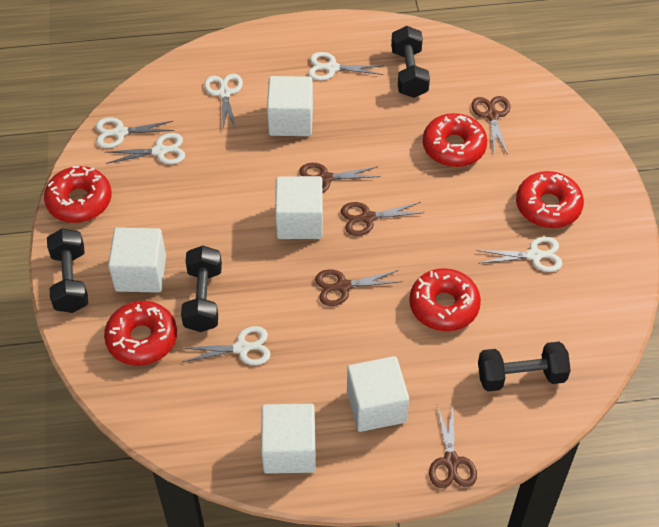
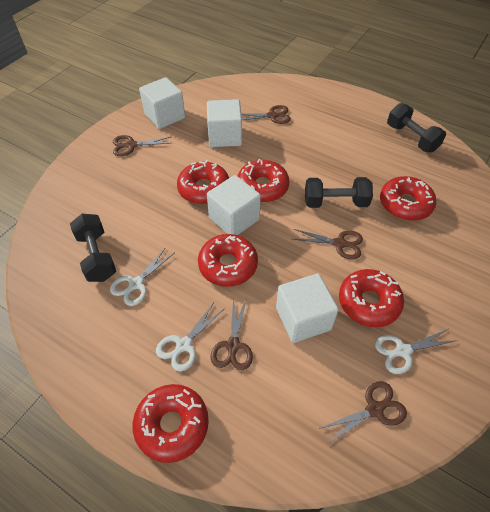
black dumbbell: 4 -> 3
red donut: 5 -> 6
white cube: 5 -> 4
white scissors: 6 -> 3

